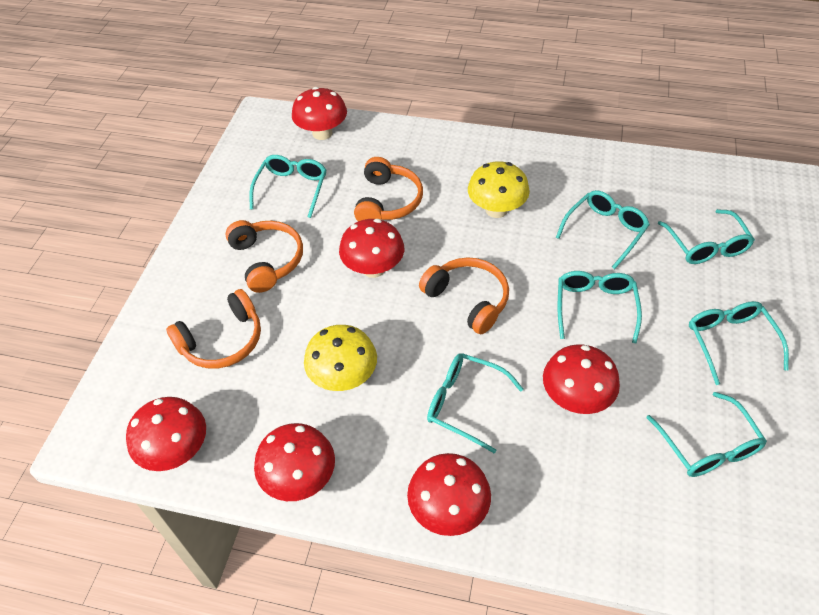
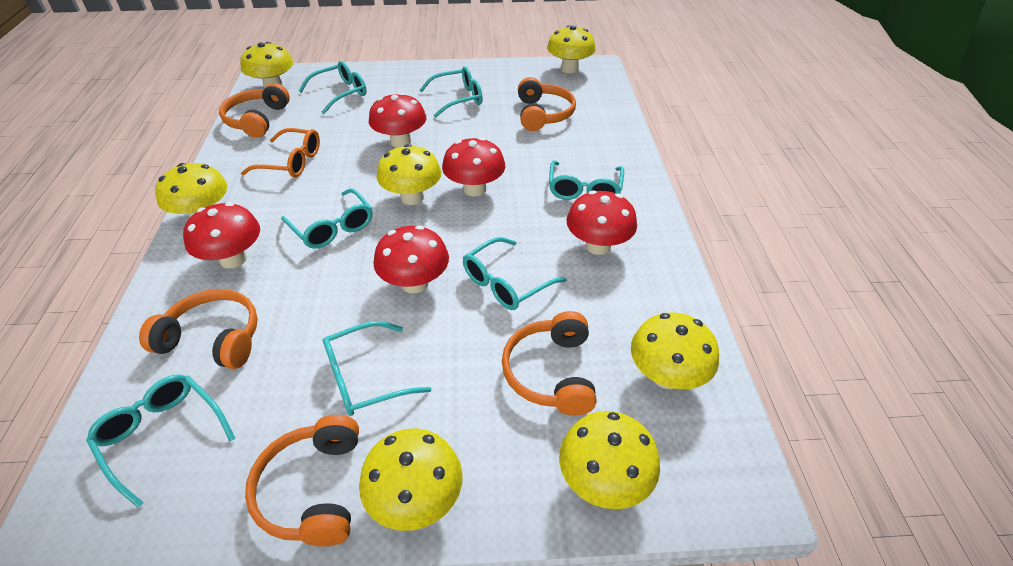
orange glasses: 0 -> 1
orange headphones: 4 -> 5
red mushroom: 6 -> 5
yellow mushroom: 2 -> 7

